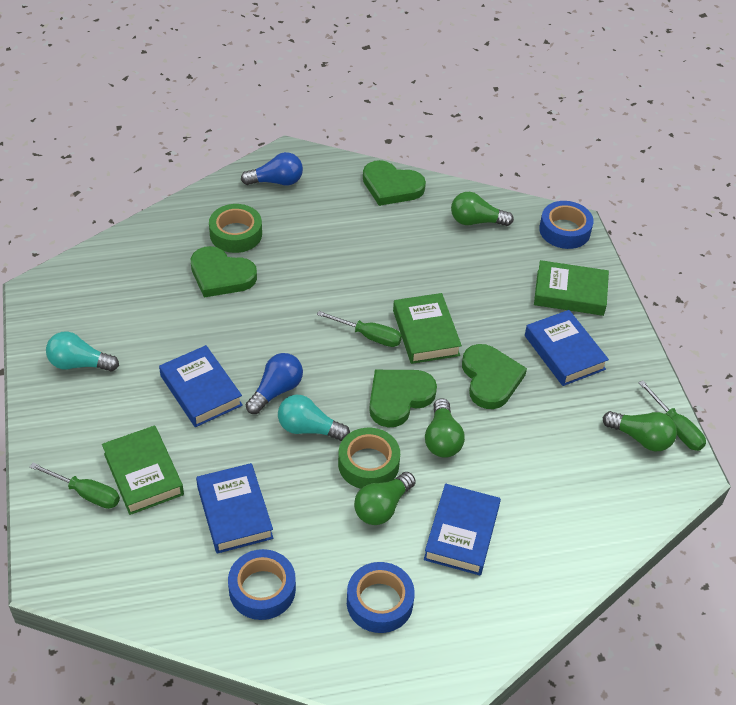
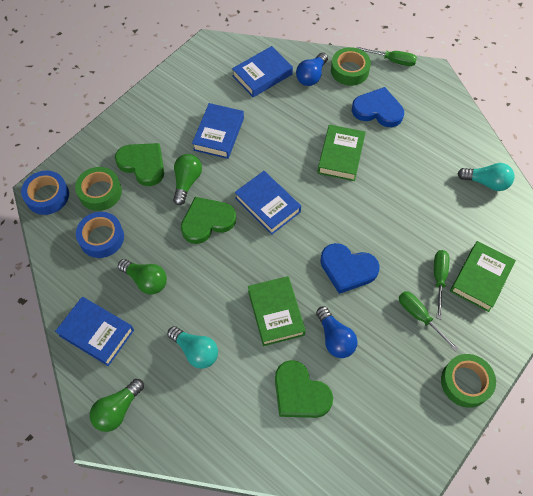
blue heart: 0 -> 2
blue tape: 3 -> 2
green heart: 4 -> 3
green light bulb: 4 -> 3
green tape: 2 -> 3

